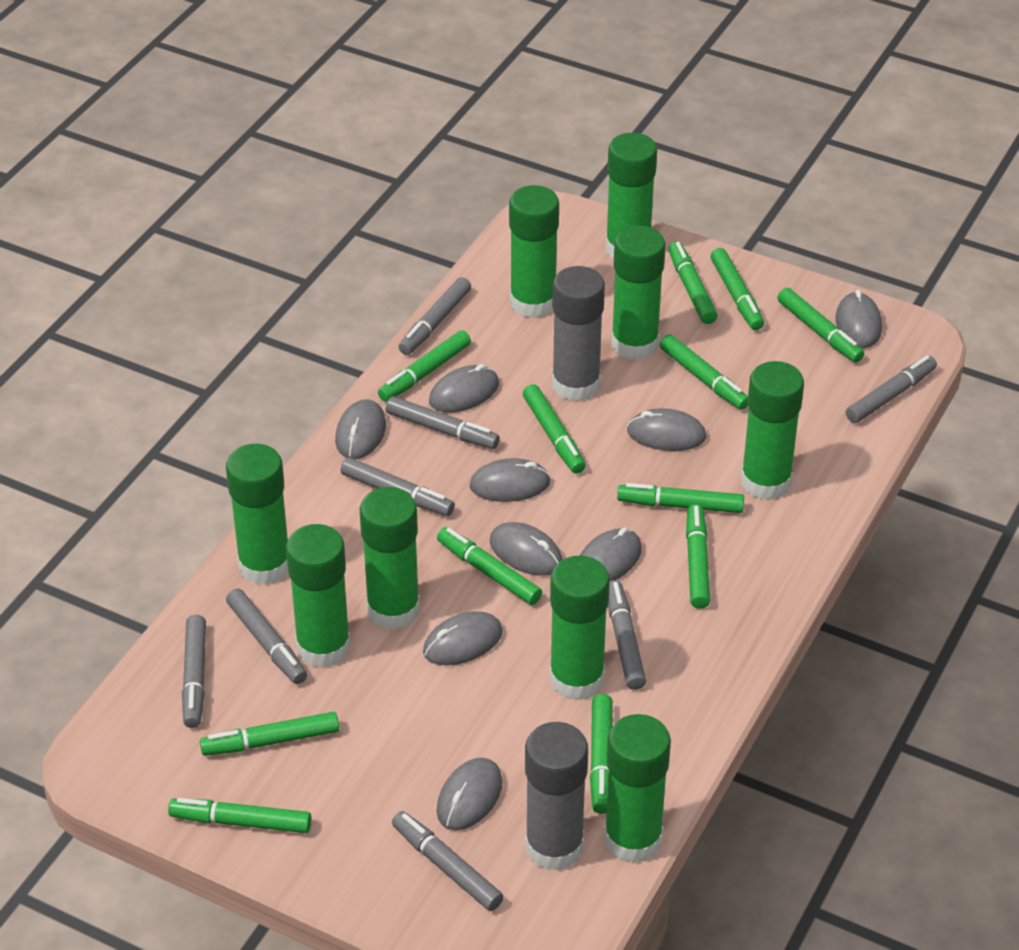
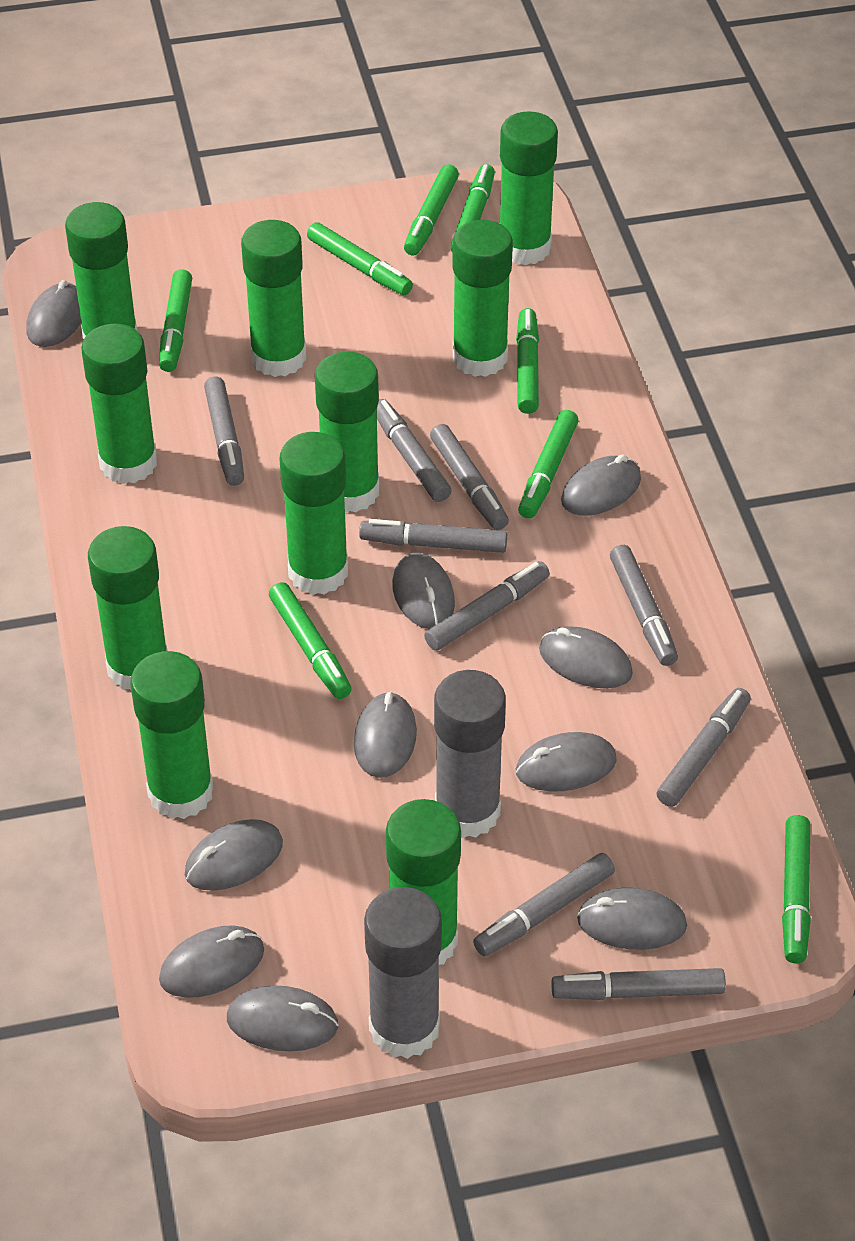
green glue stick: 9 -> 10
green marker: 12 -> 8
grey marker: 8 -> 9
grey mouse: 9 -> 10

